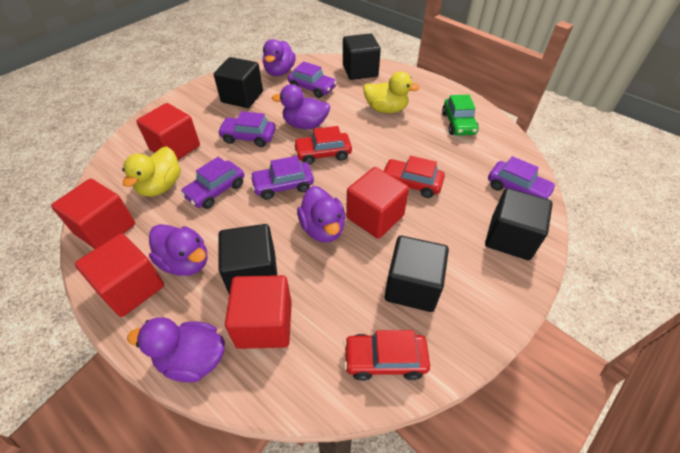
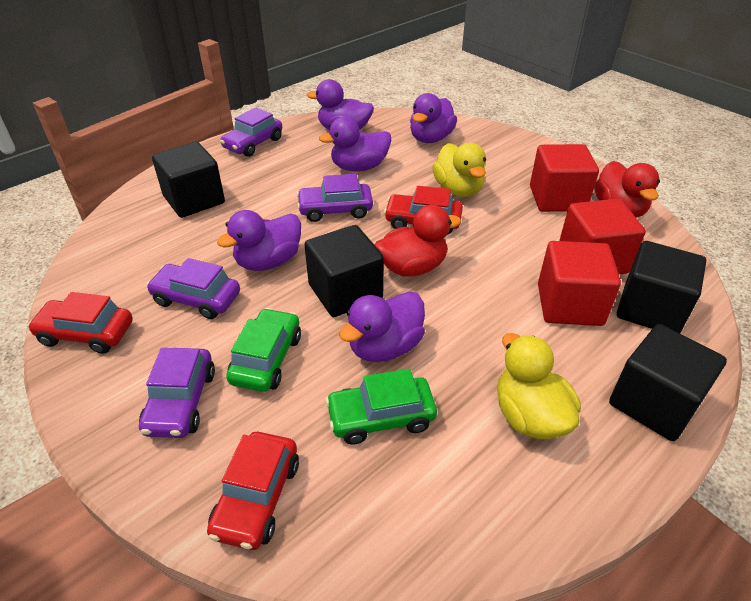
black cube: 5 -> 4
green car: 1 -> 2
purple car: 5 -> 4
red cube: 5 -> 3
red duck: 0 -> 2

